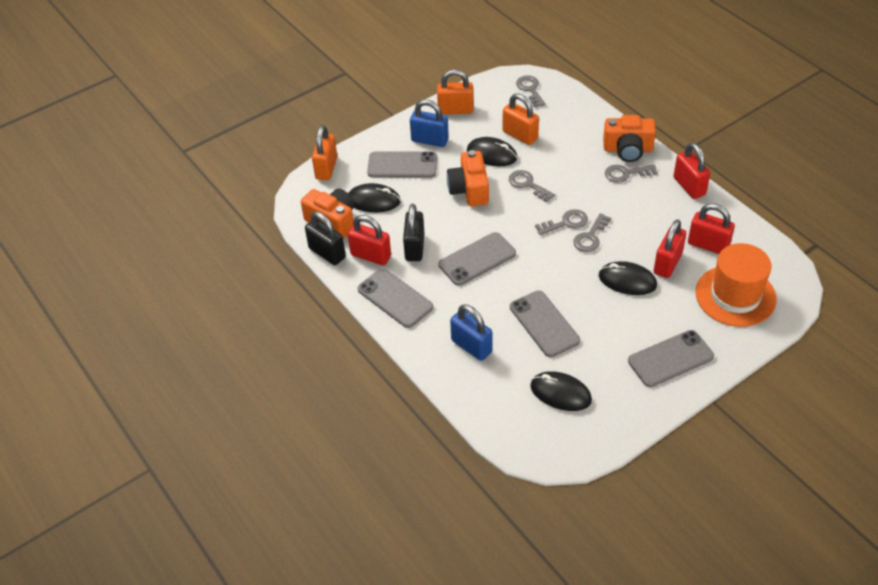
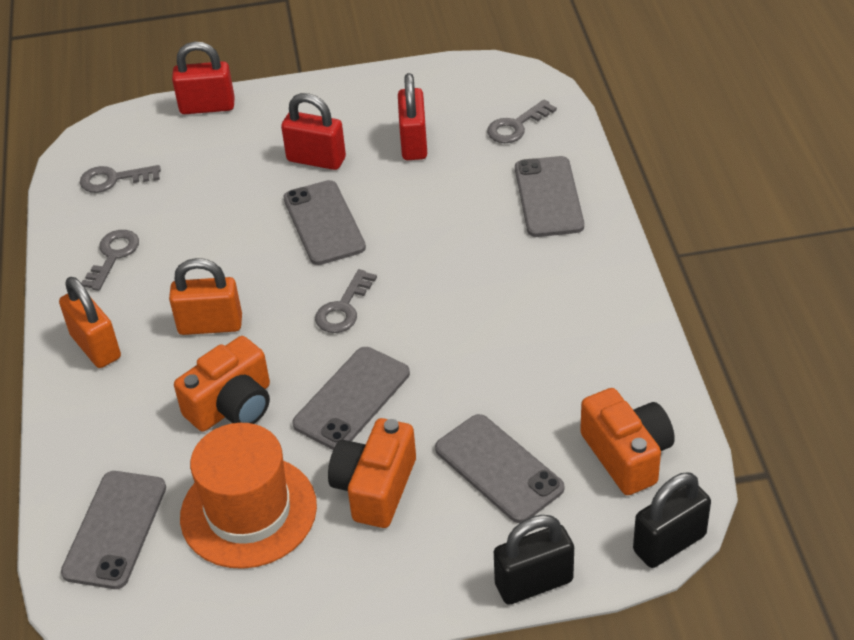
black mouse: 4 -> 0
blue padlock: 2 -> 0
grey key: 5 -> 4
orange padlock: 3 -> 2
red padlock: 4 -> 3

